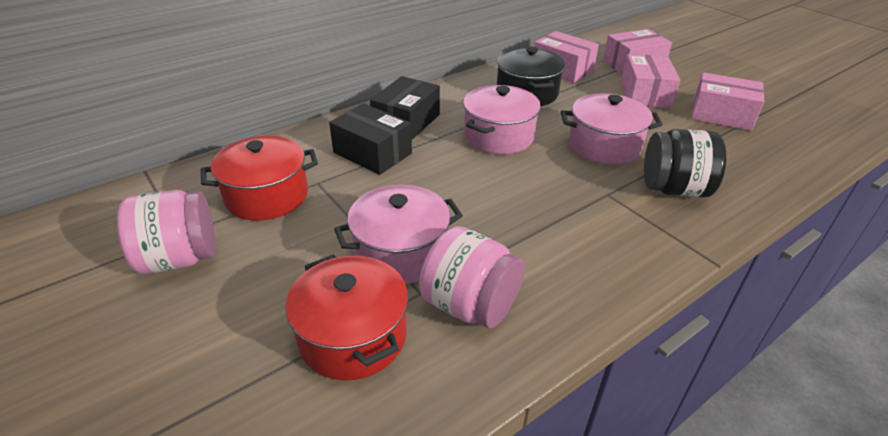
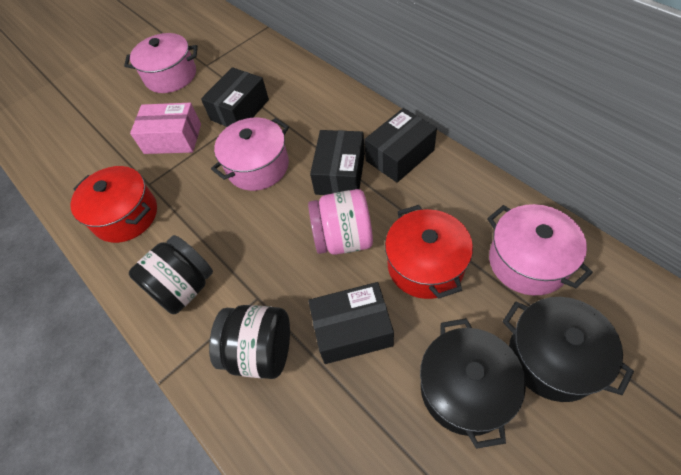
black box: 2 -> 4
black jar: 1 -> 2
black pot: 1 -> 2
pink box: 4 -> 1
pink jar: 2 -> 1

